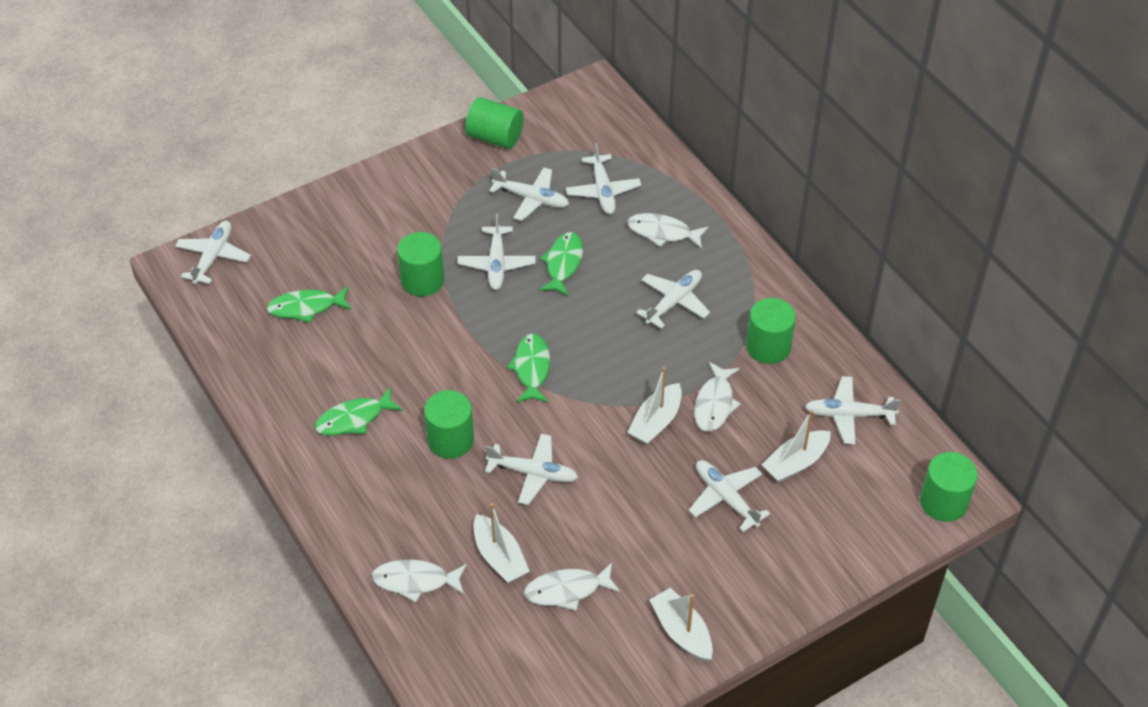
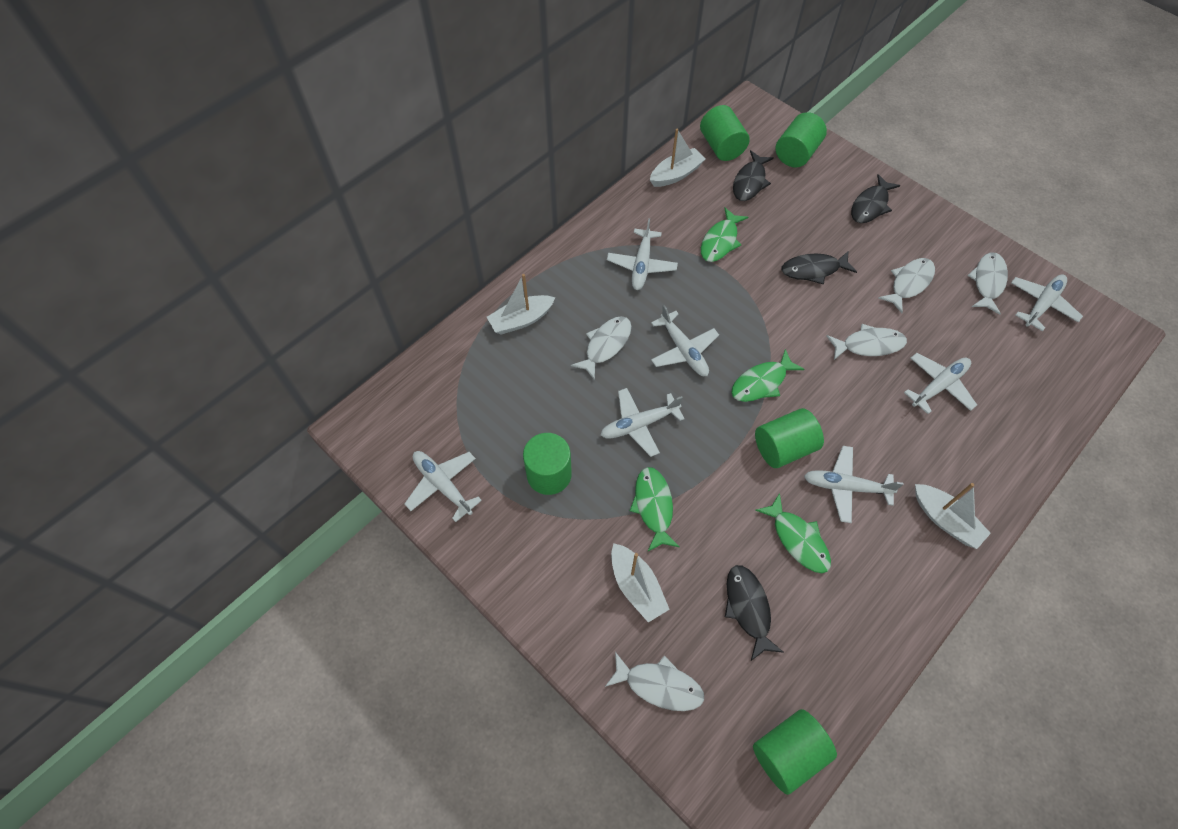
black fish: 0 -> 4
white fish: 4 -> 5
white plane: 8 -> 7

